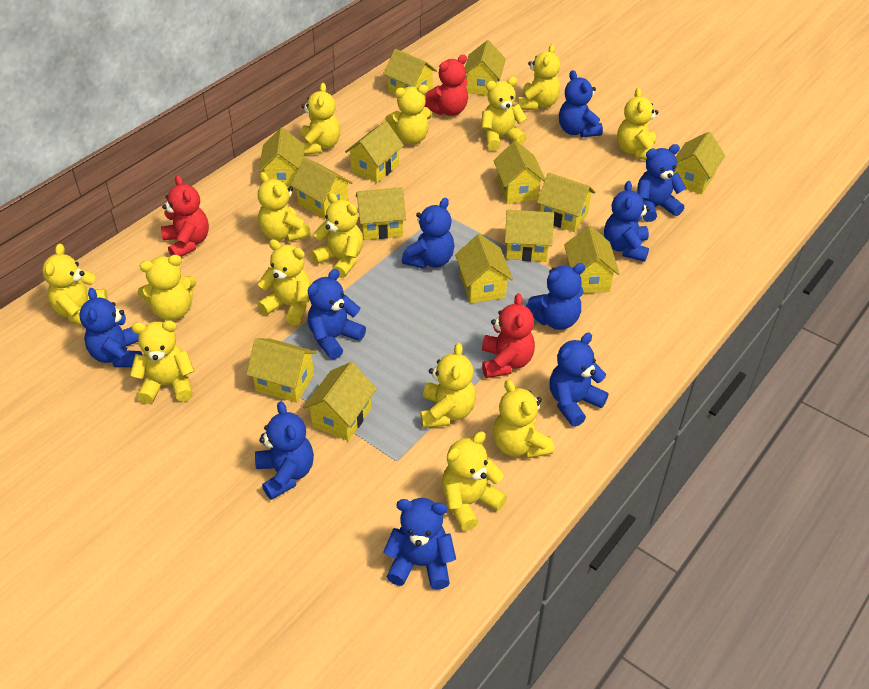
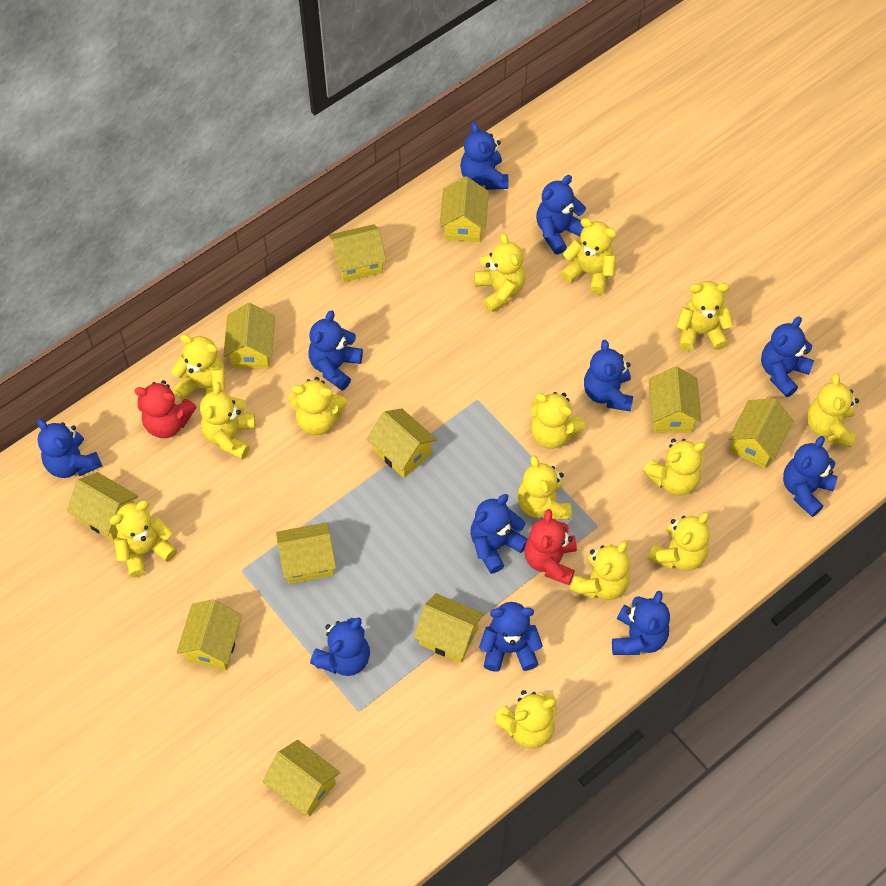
blue teddy bear: 10 -> 11
red teddy bear: 3 -> 2
yellow house: 14 -> 11

